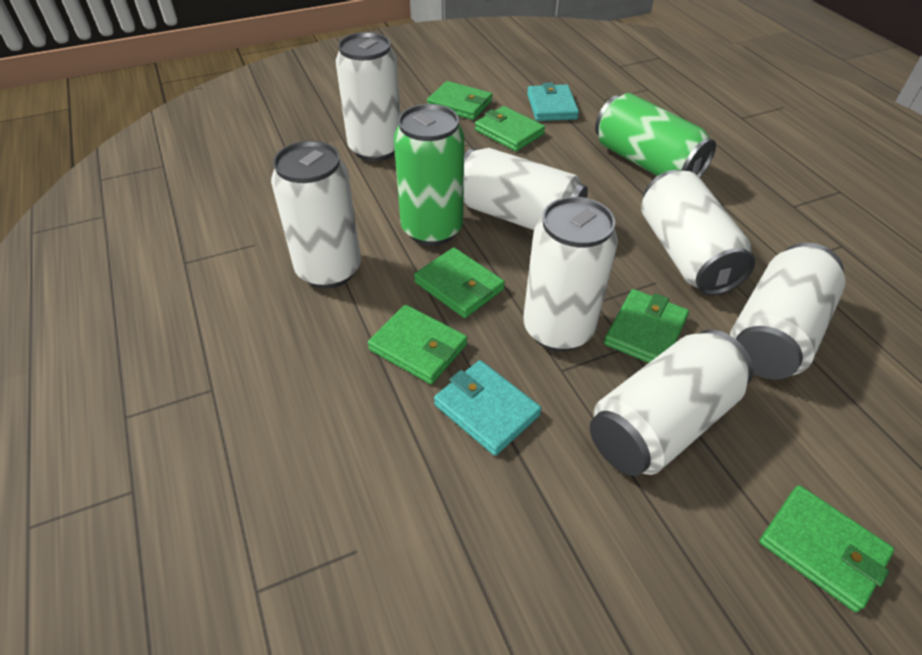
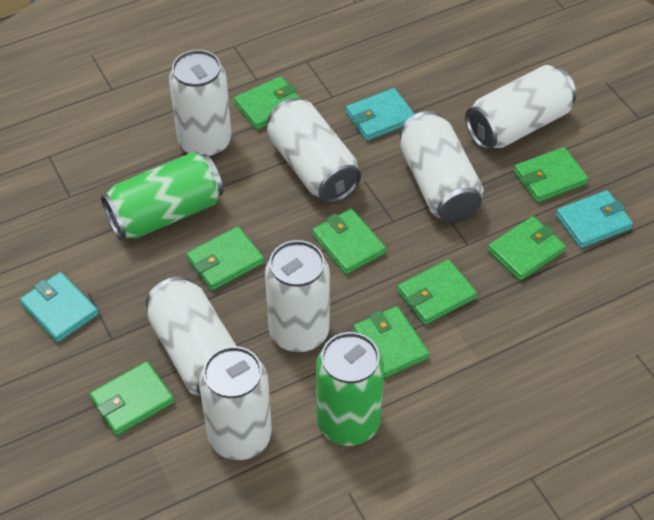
green wallet: 6 -> 8
turquoise wallet: 2 -> 3

